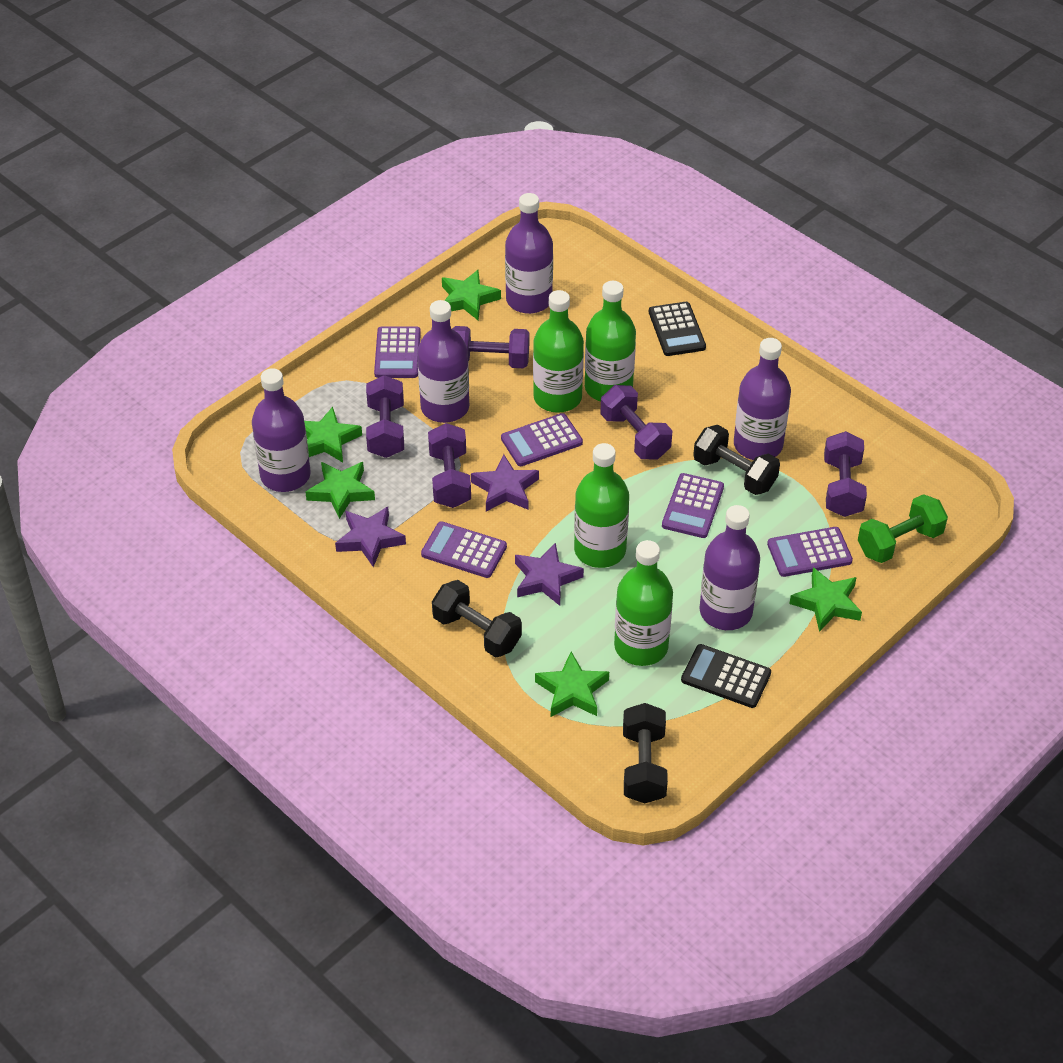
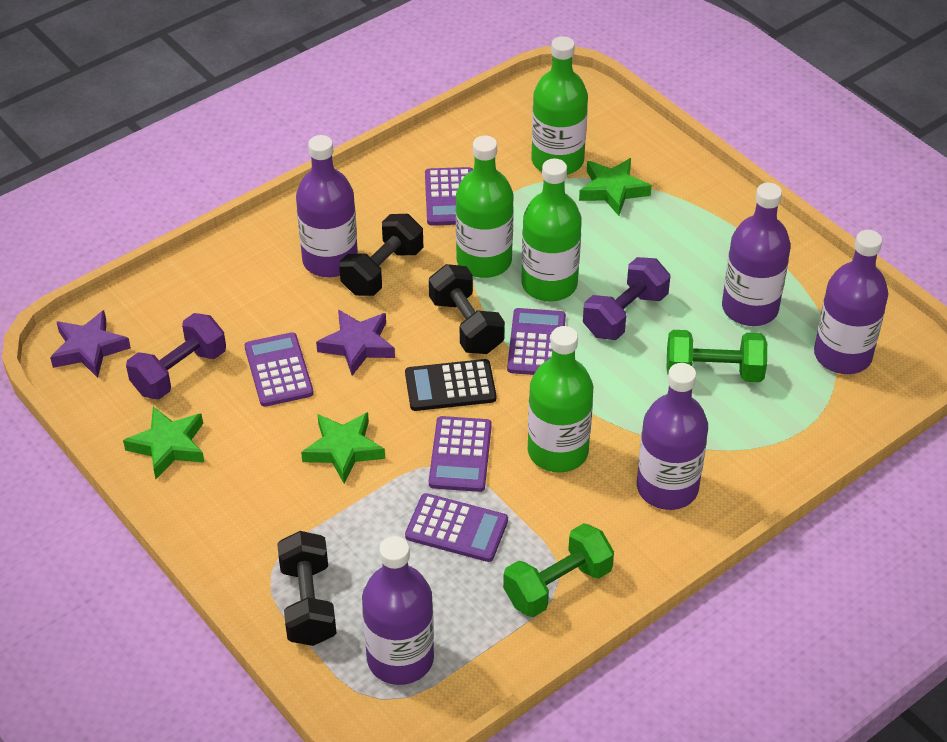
black calculator: 2 -> 1
green dumbbell: 1 -> 2
green star: 5 -> 3
purple dumbbell: 5 -> 2
purple star: 3 -> 2

